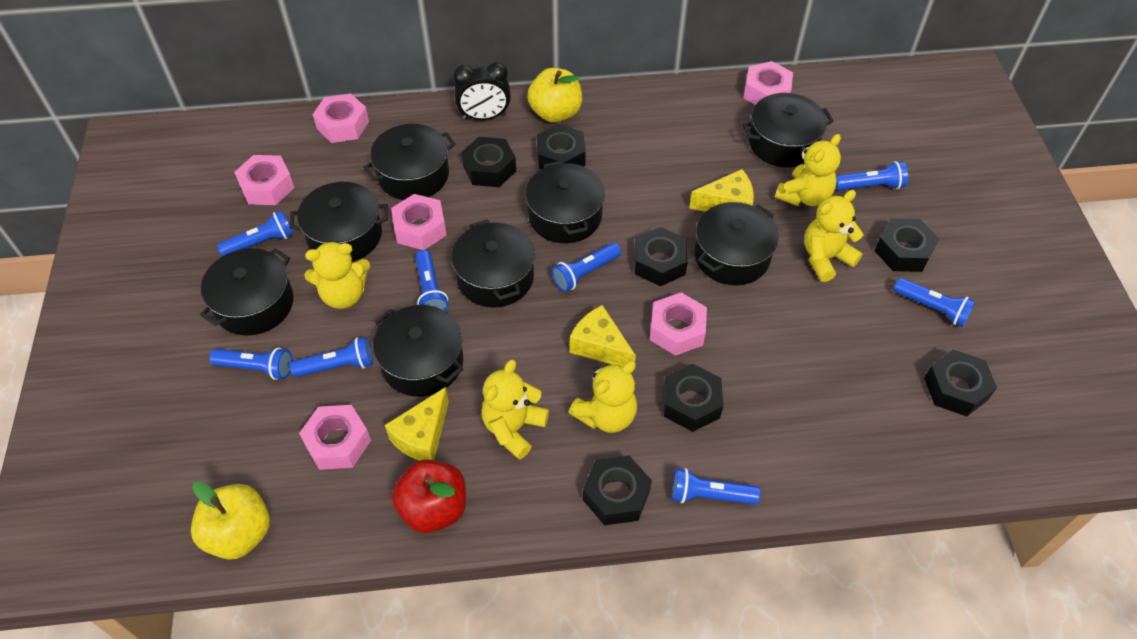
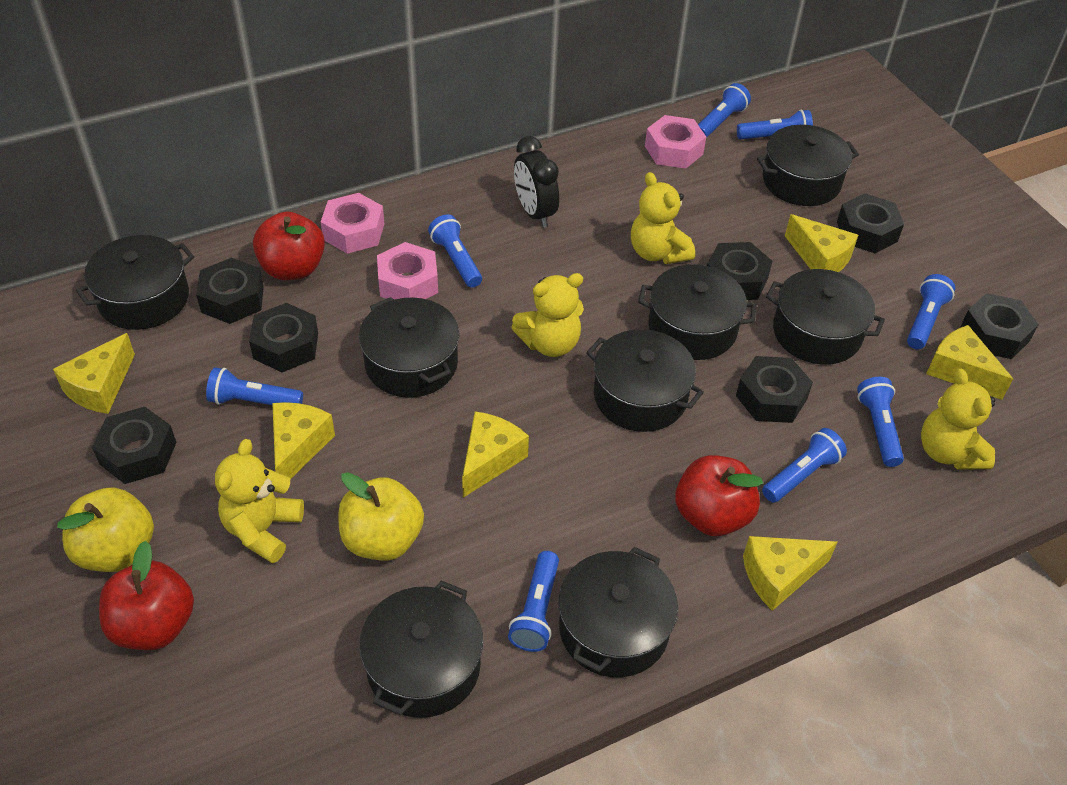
pink nut: 6 -> 3
red apple: 1 -> 3
yellow cheese: 3 -> 6
yellow teddy bear: 5 -> 4

